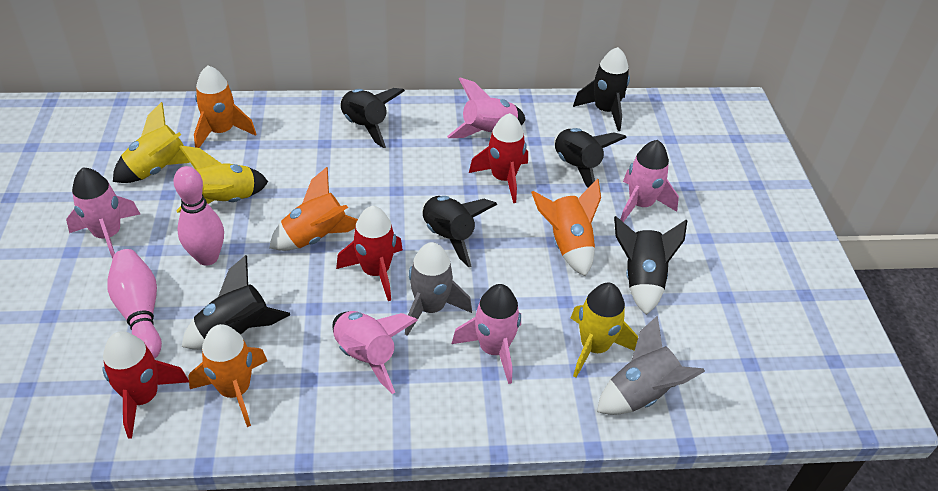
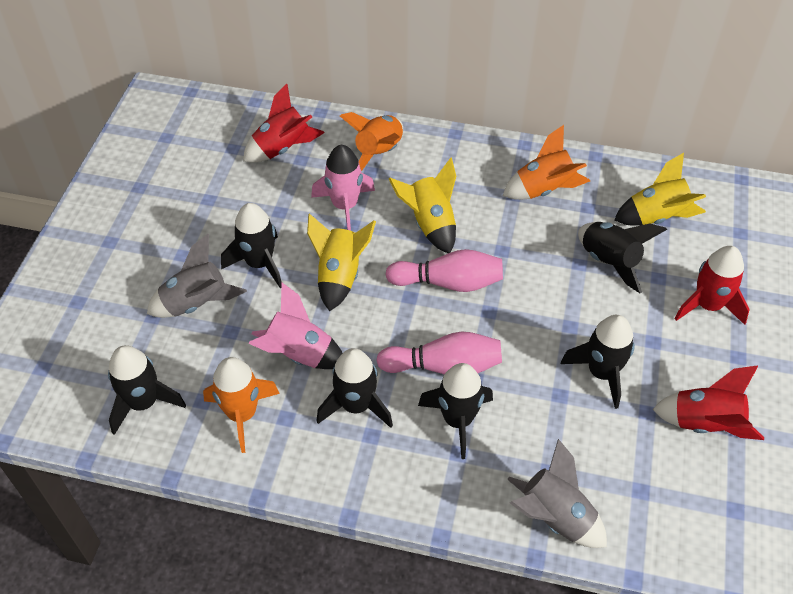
orange rocket: 4 -> 3
pink rocket: 5 -> 2

